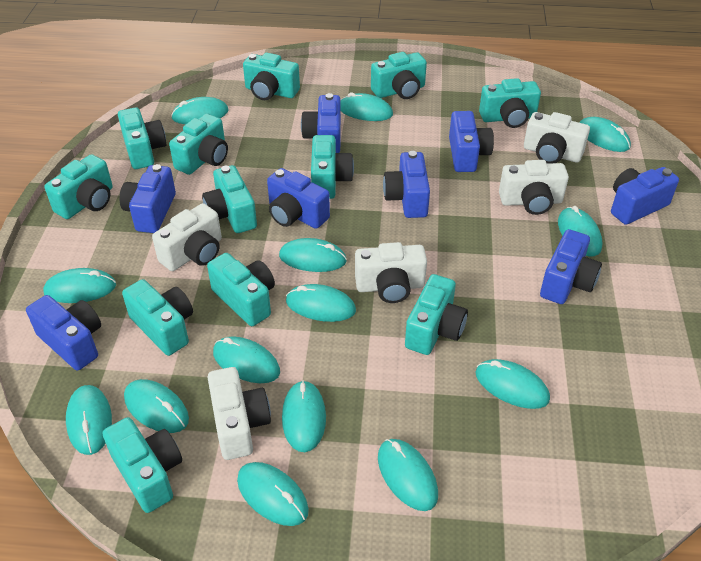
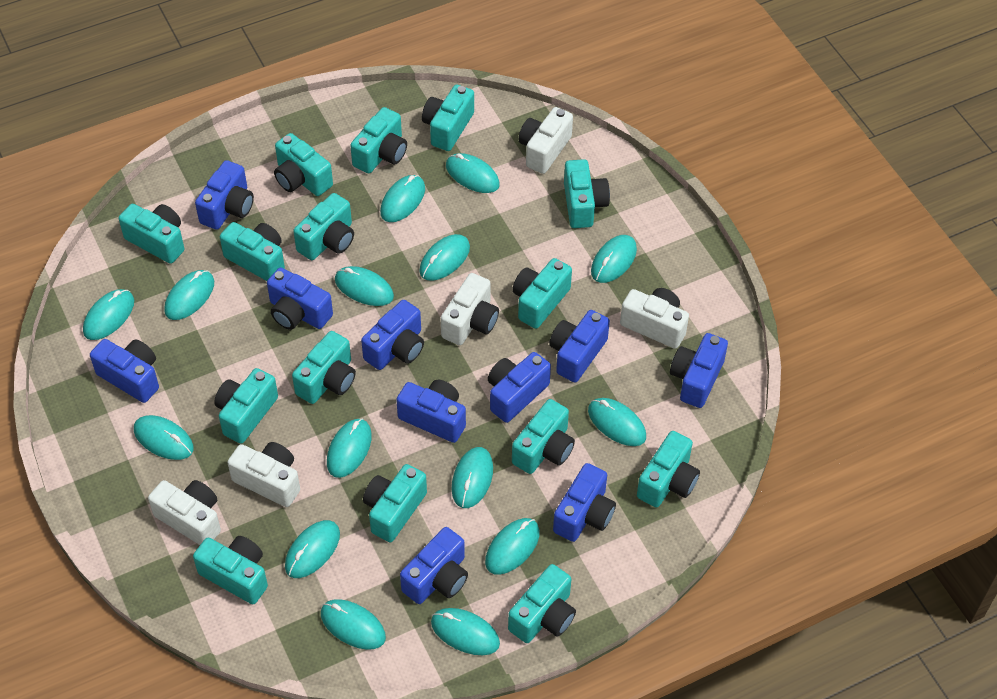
blue camera: 8 -> 10
turquoise camera: 12 -> 15
turquoise mouse: 14 -> 15

